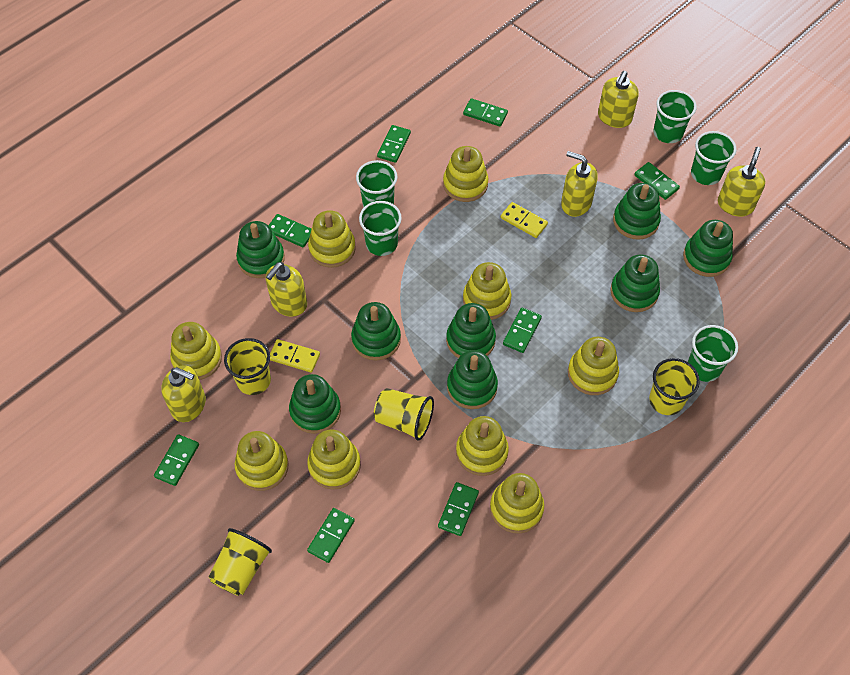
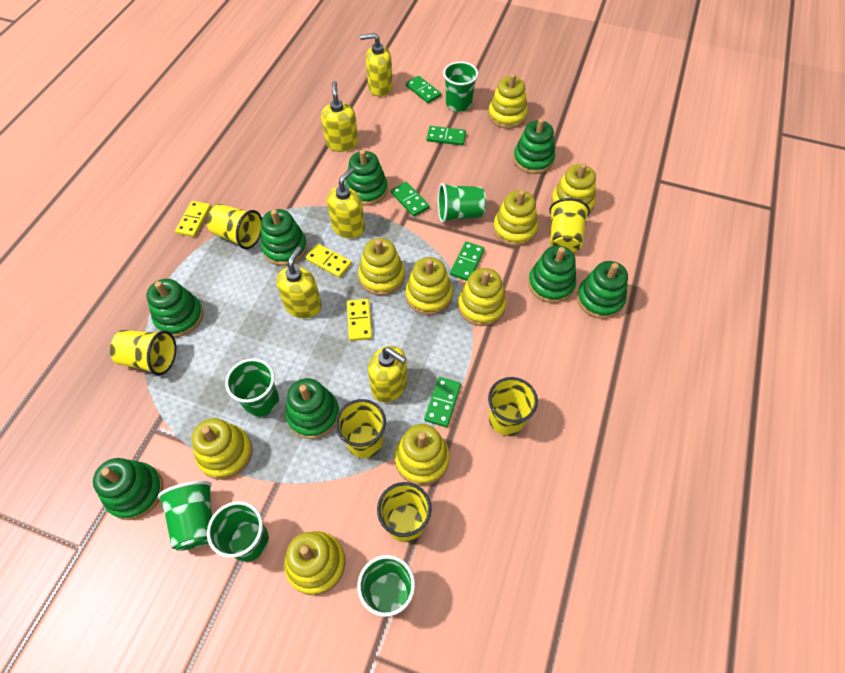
green cup: 5 -> 6
green domino: 8 -> 5
yellow cup: 4 -> 6
yellow domino: 2 -> 3

